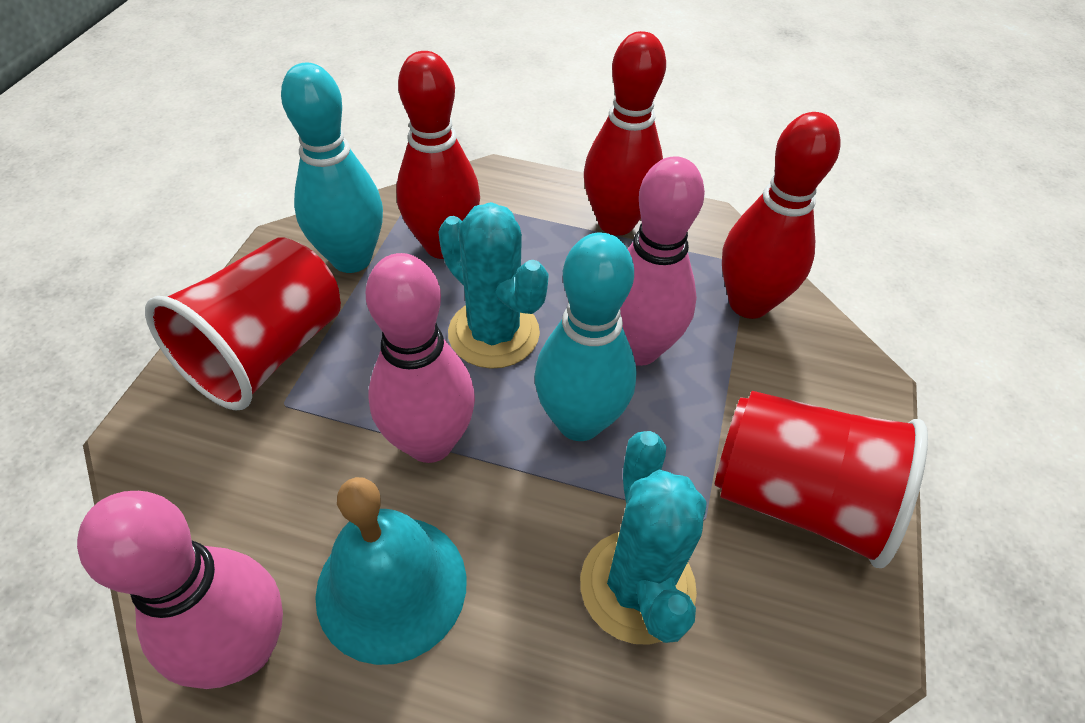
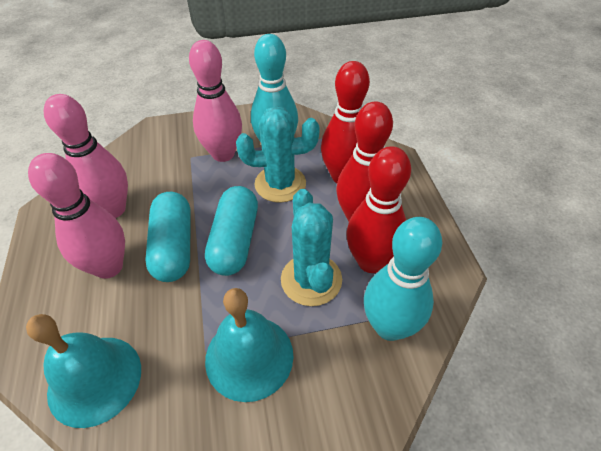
red cup: 2 -> 0
turquoise bell: 1 -> 2
turquoise capsule: 0 -> 2

